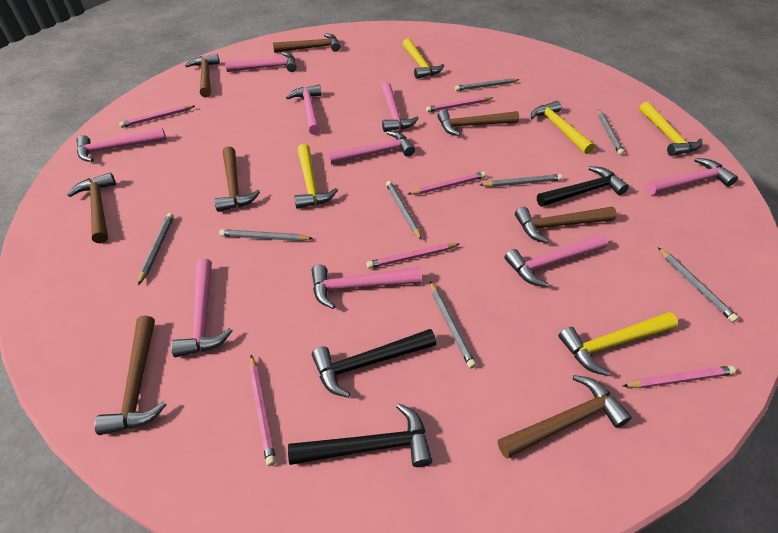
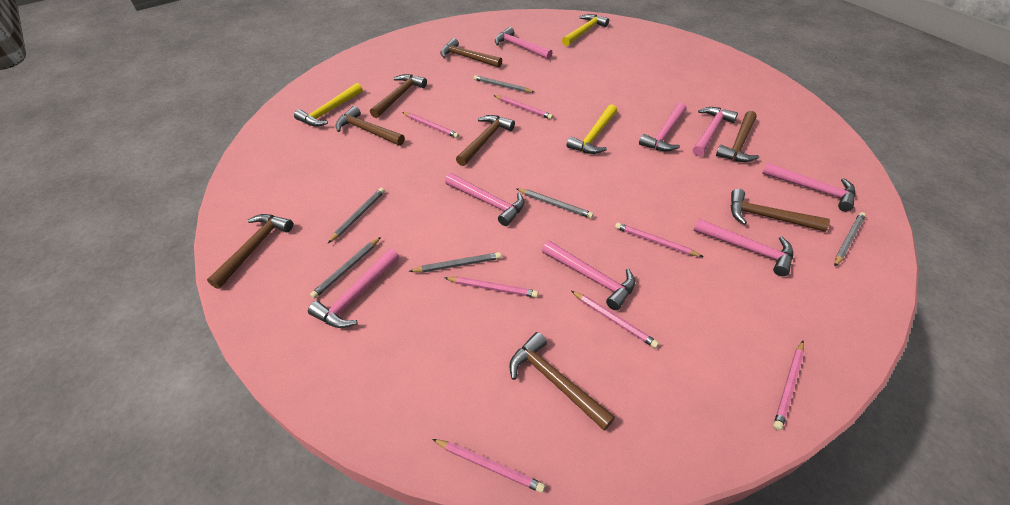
black hammer: 3 -> 0
grey pencil: 8 -> 6
pink hammer: 9 -> 8
pink pencil: 6 -> 7
yellow hammer: 5 -> 3

